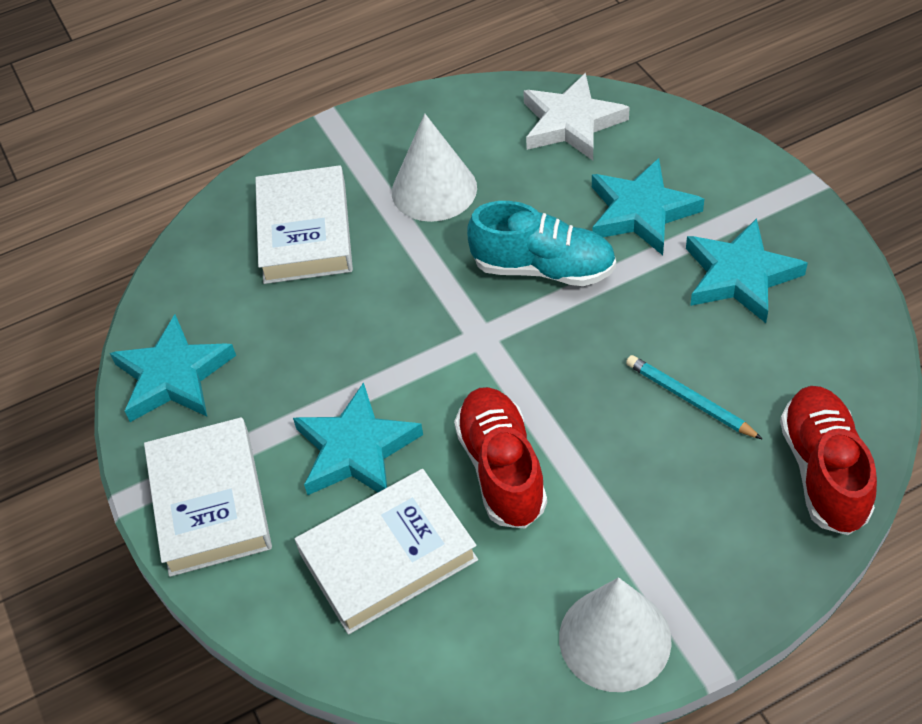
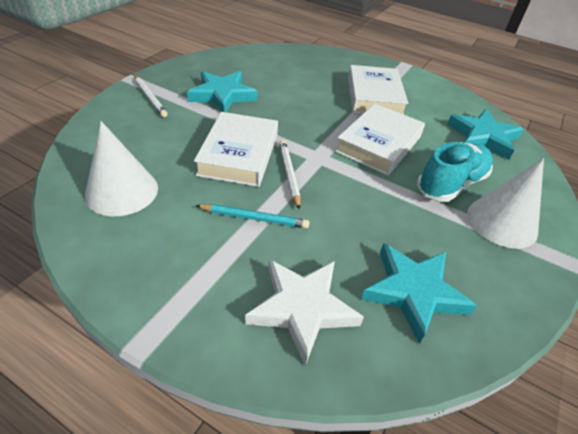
red shoe: 2 -> 0
turquoise star: 4 -> 3
white pencil: 0 -> 2

